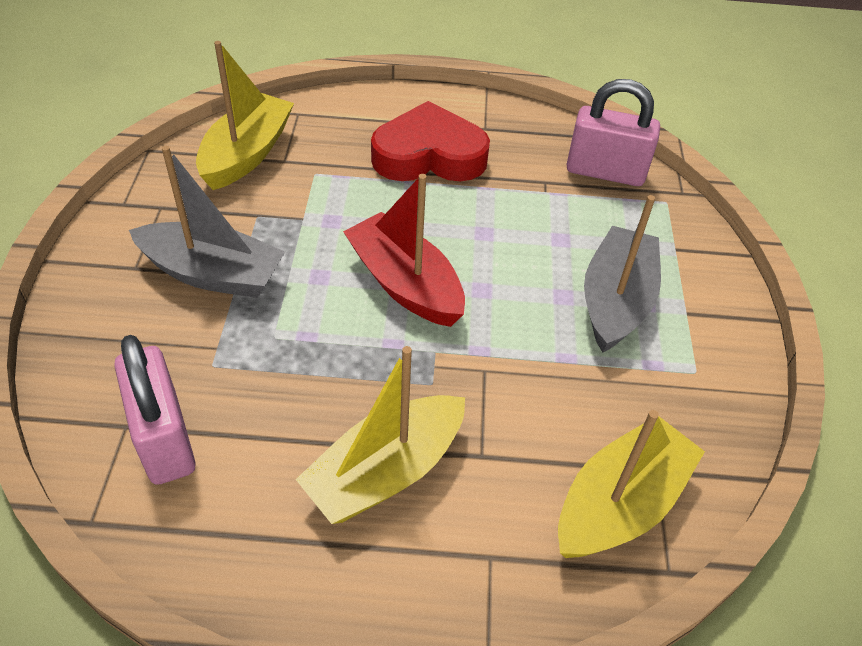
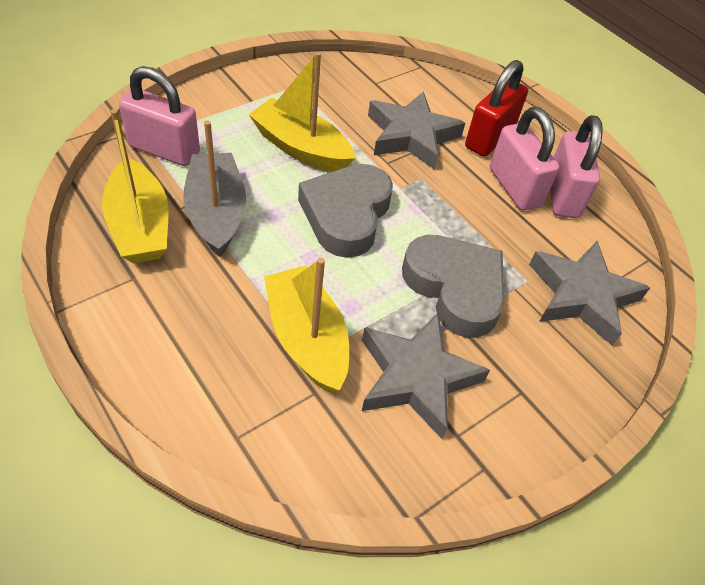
grey boat: 2 -> 1
grey heart: 0 -> 2
grey star: 0 -> 3
pink padlock: 2 -> 3
red boat: 1 -> 0
red heart: 1 -> 0
red padlock: 0 -> 1

